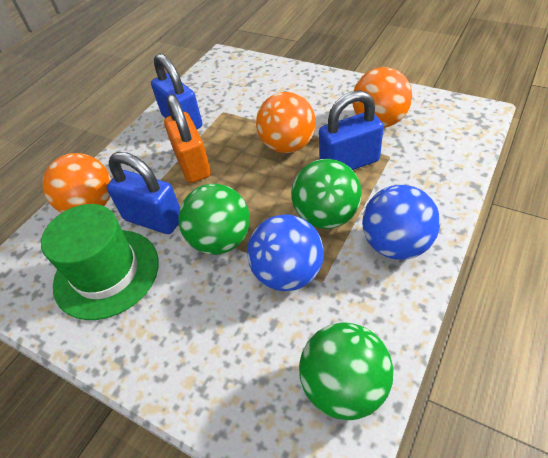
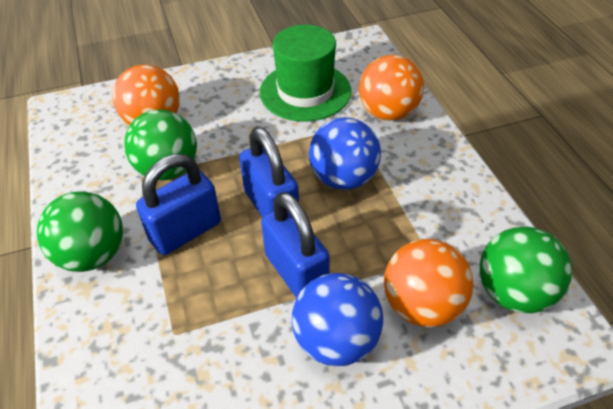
orange padlock: 1 -> 0

